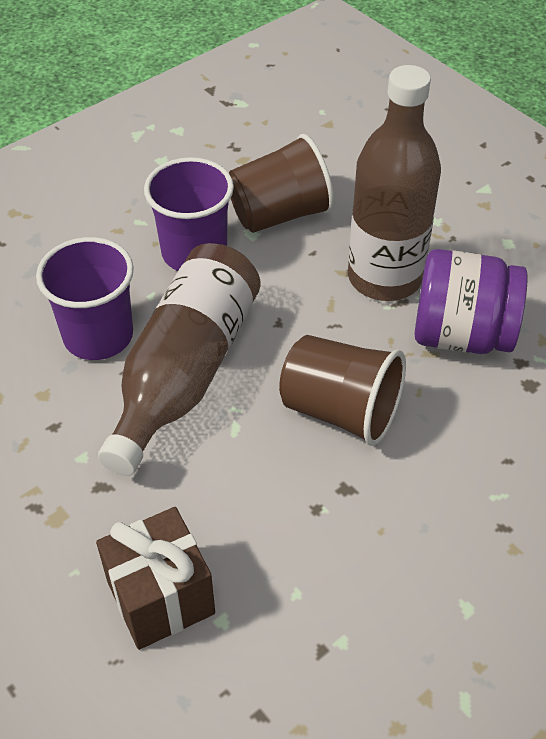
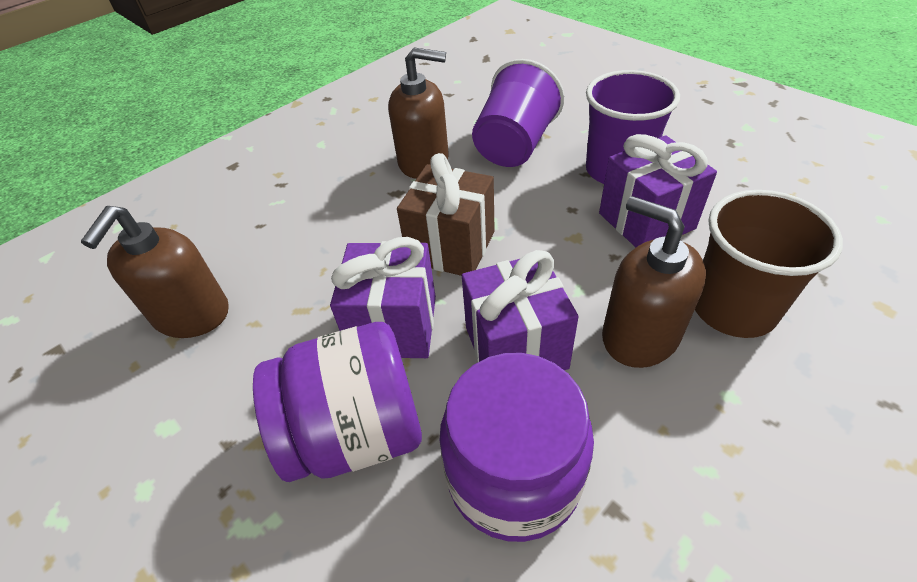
brown bottle: 2 -> 0
brown cup: 2 -> 1
brown soap dispenser: 0 -> 3
purple gift: 0 -> 3
purple jar: 1 -> 2

